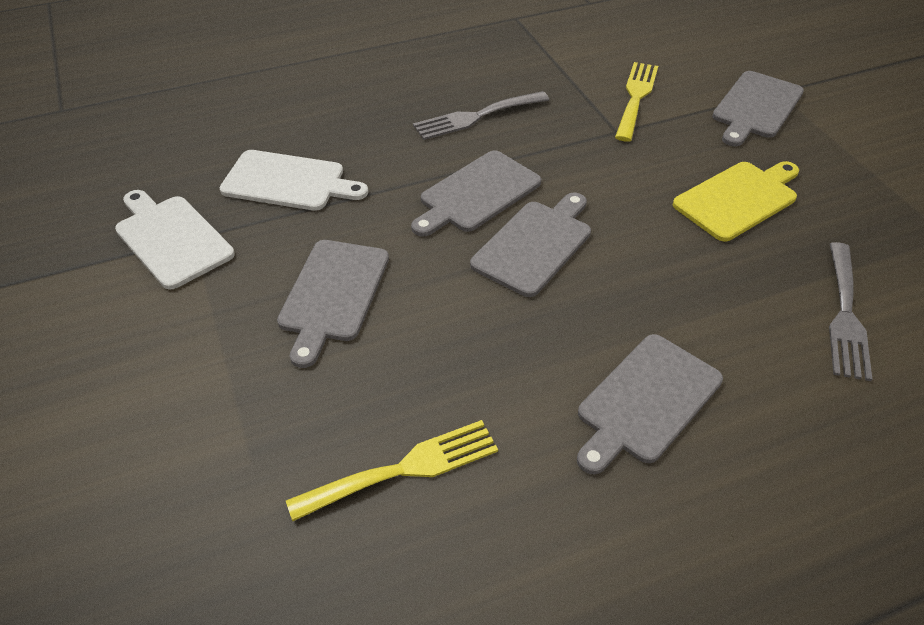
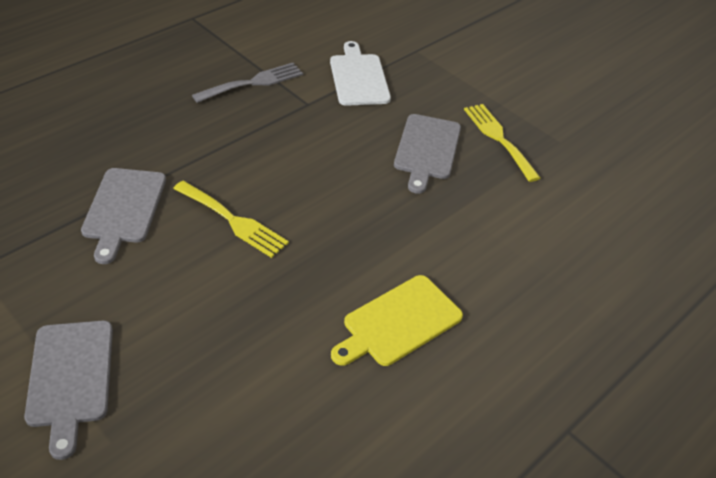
grey cutting board: 5 -> 3
grey fork: 2 -> 1
white cutting board: 2 -> 1

